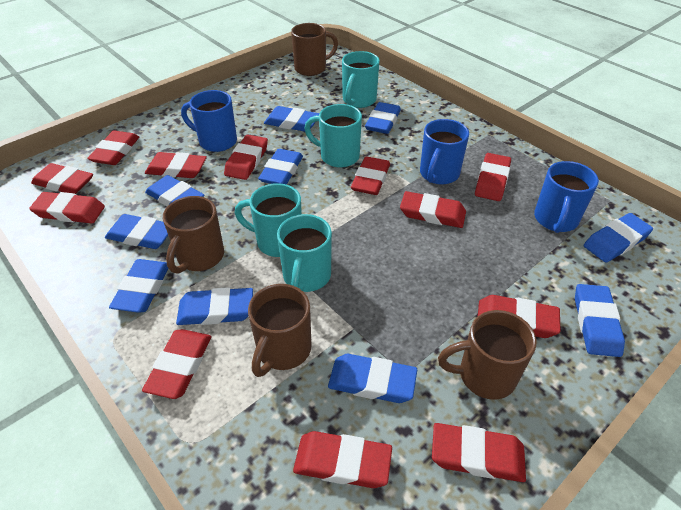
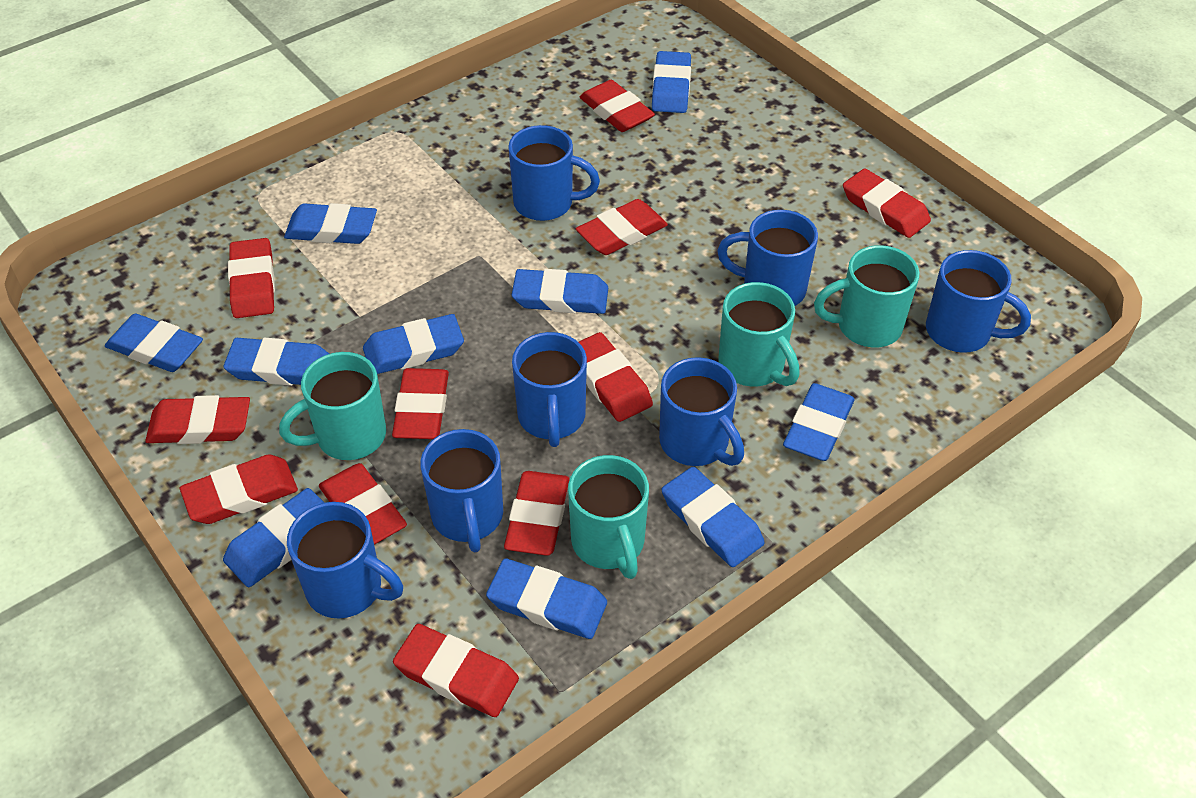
blue mug: 3 -> 7
brown mug: 4 -> 0
red eraser: 12 -> 11

